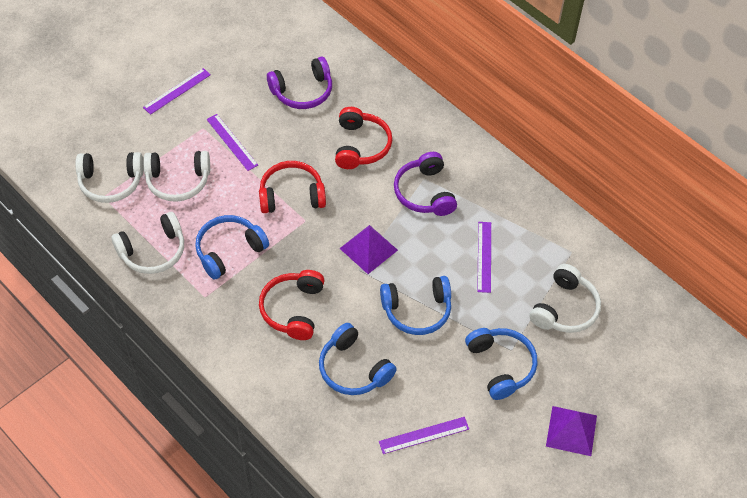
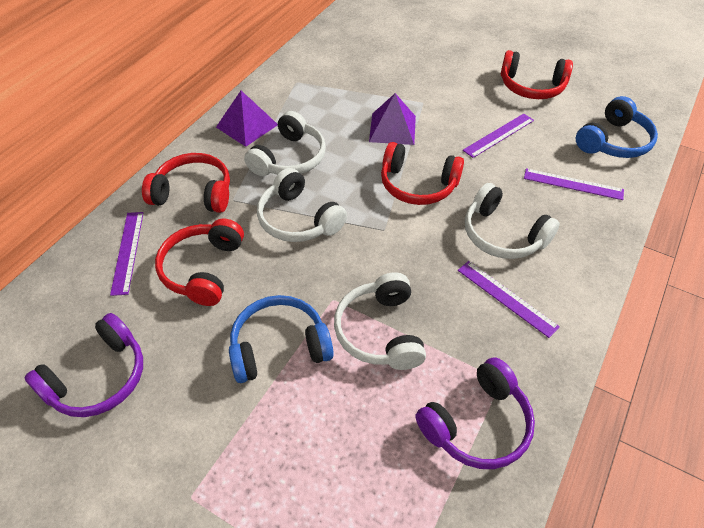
blue headphones: 4 -> 2
red headphones: 3 -> 4

